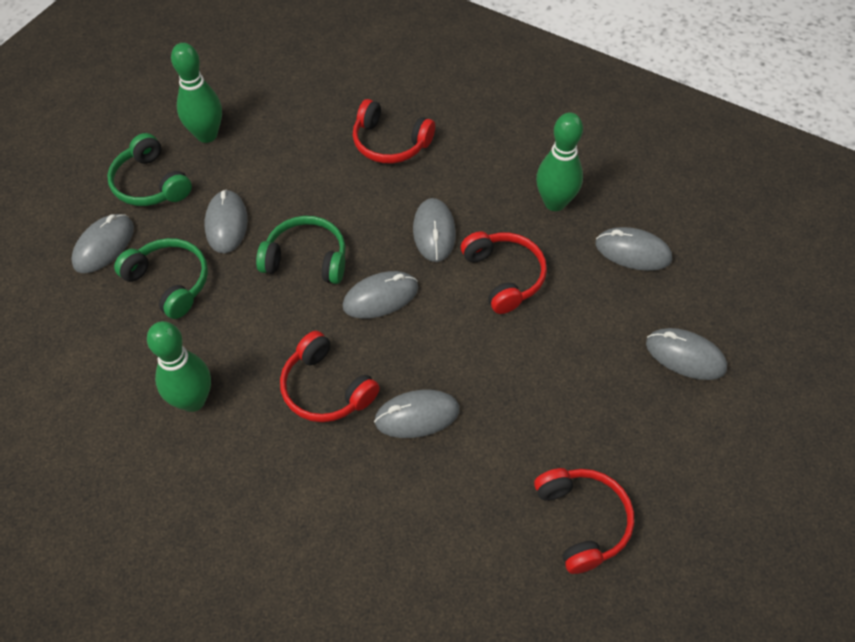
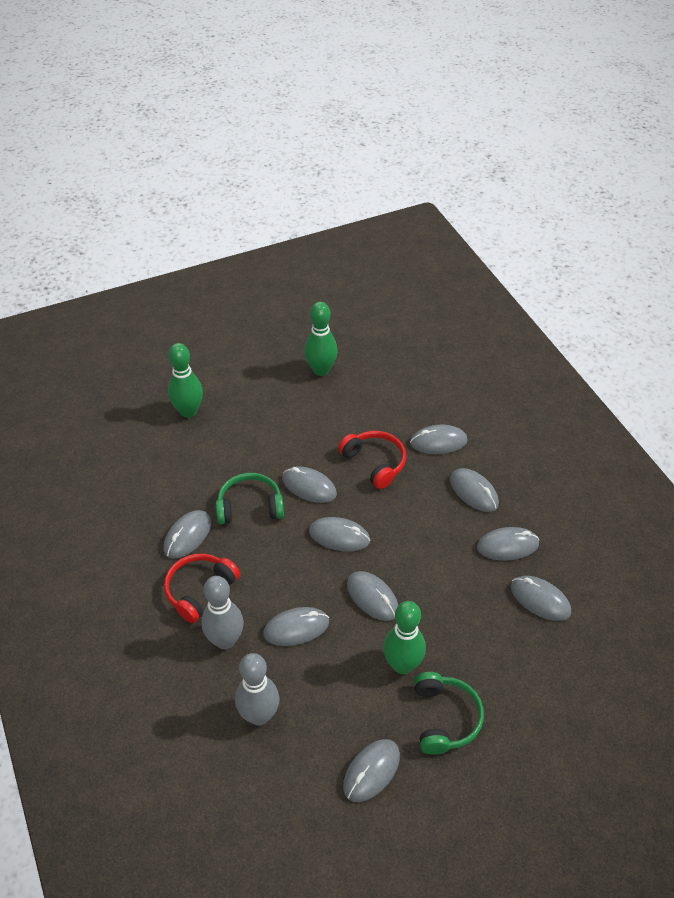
green headphones: 3 -> 2
grey bowling pin: 0 -> 2
grey mouse: 7 -> 10
red headphones: 4 -> 2

